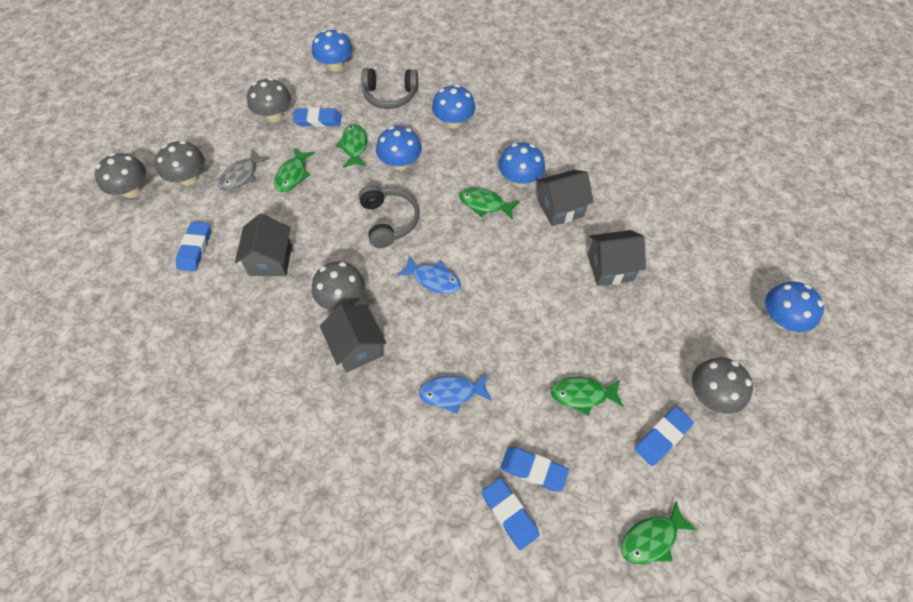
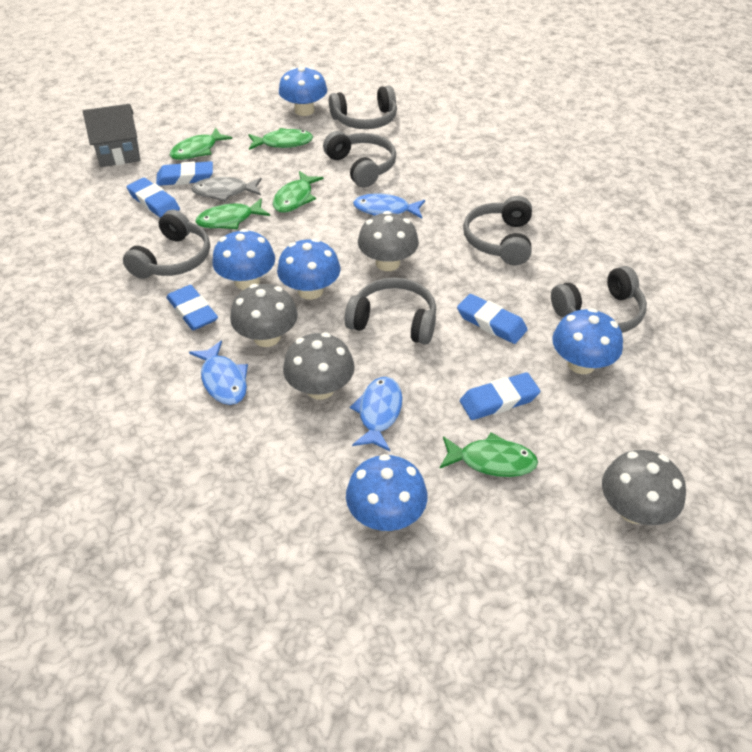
blue fish: 2 -> 3
grey headphones: 2 -> 6
grey house: 4 -> 1
grey mushroom: 5 -> 4

